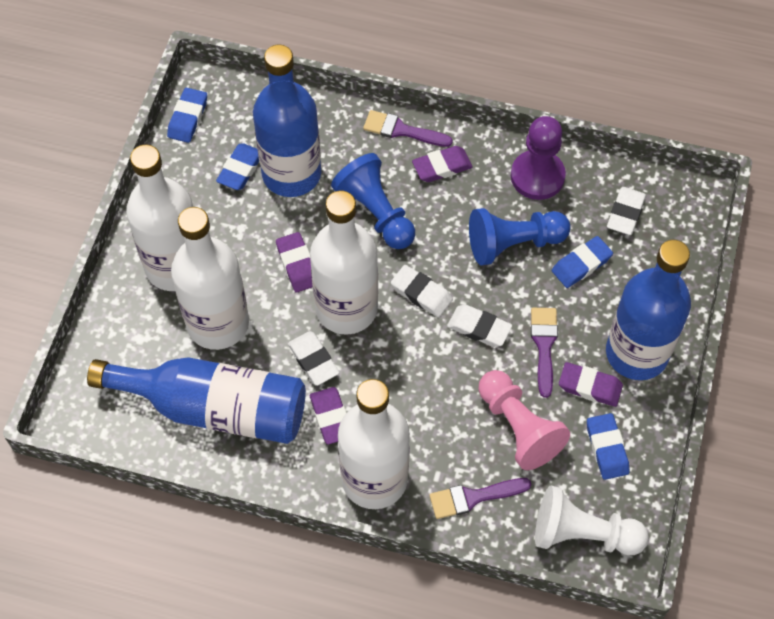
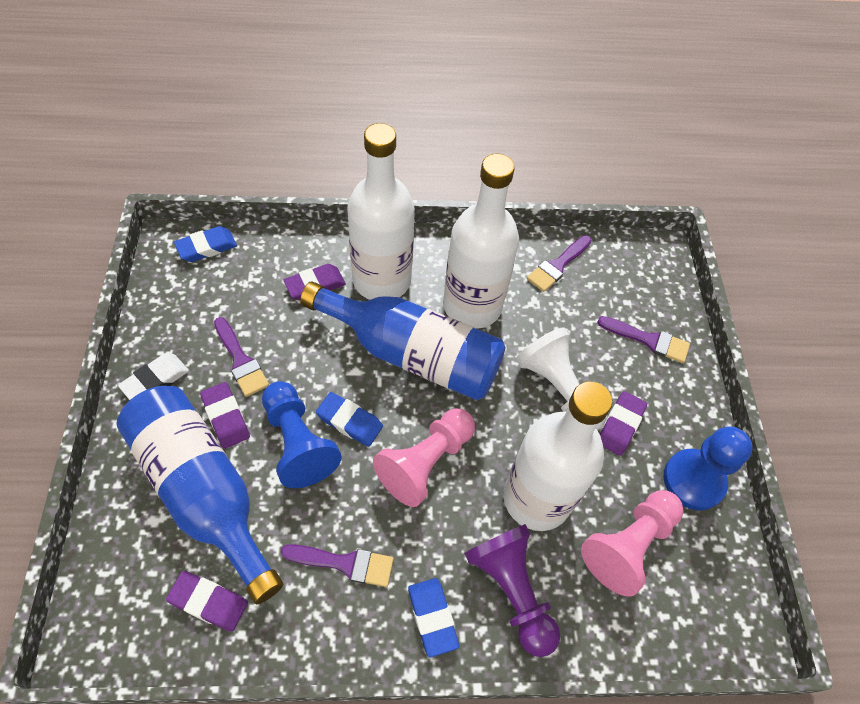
blue bottle: 3 -> 2
blue eraser: 4 -> 3
pink pawn: 1 -> 2
purple brush: 3 -> 4
white bottle: 4 -> 3
white eraser: 4 -> 1

